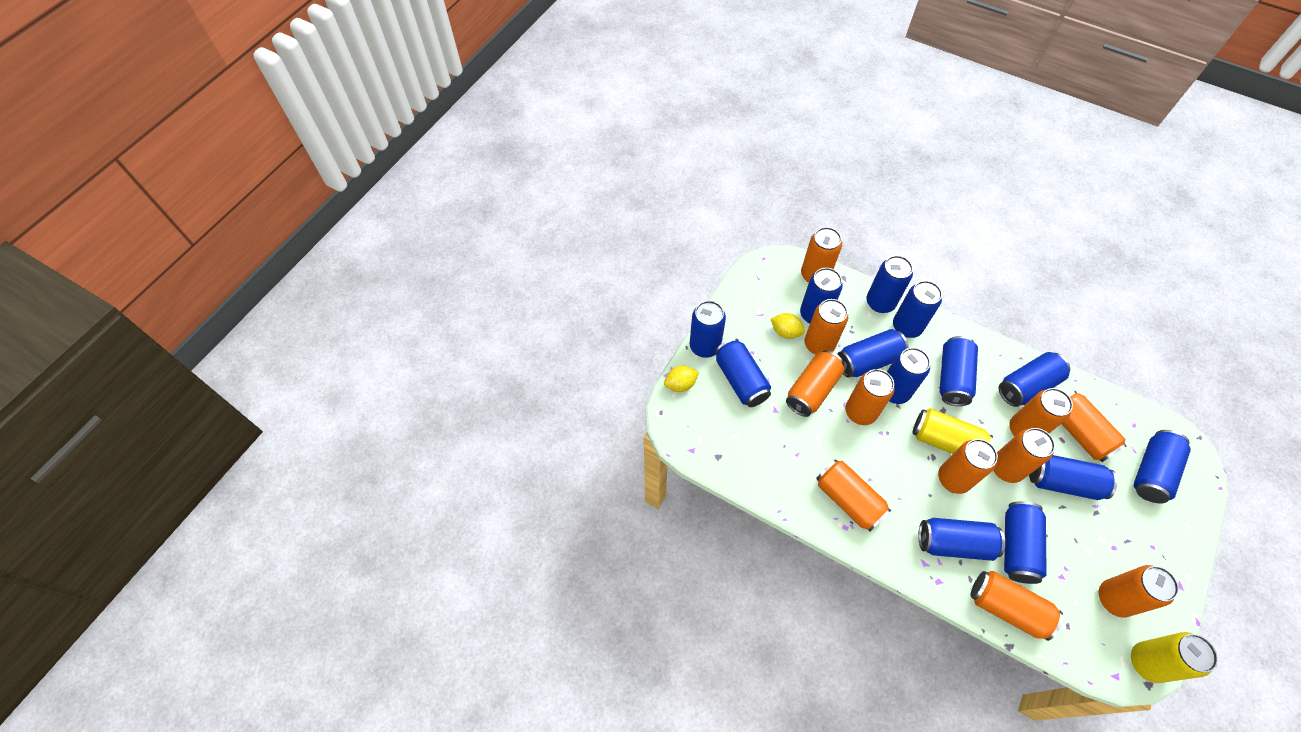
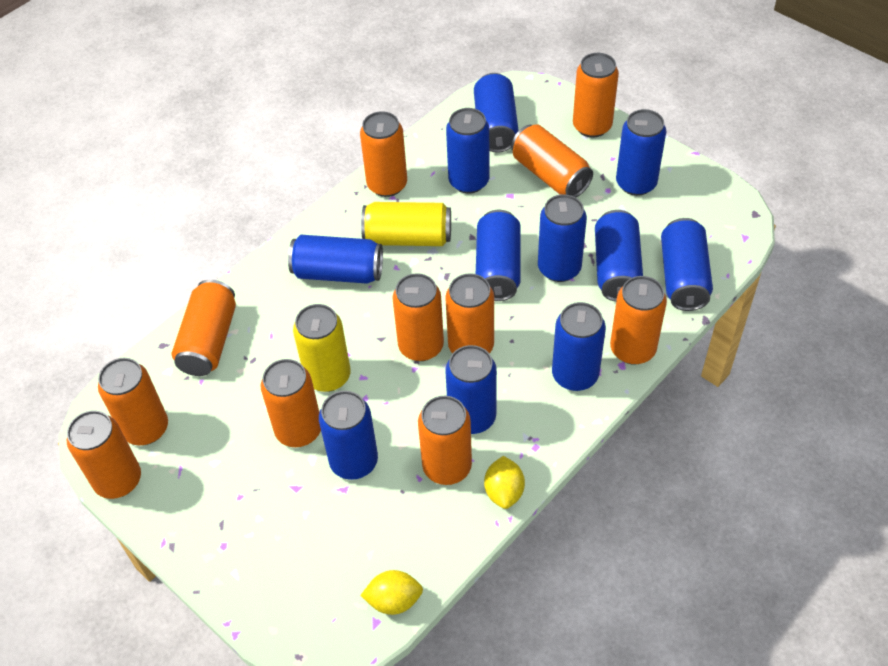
blue can: 13 -> 11

